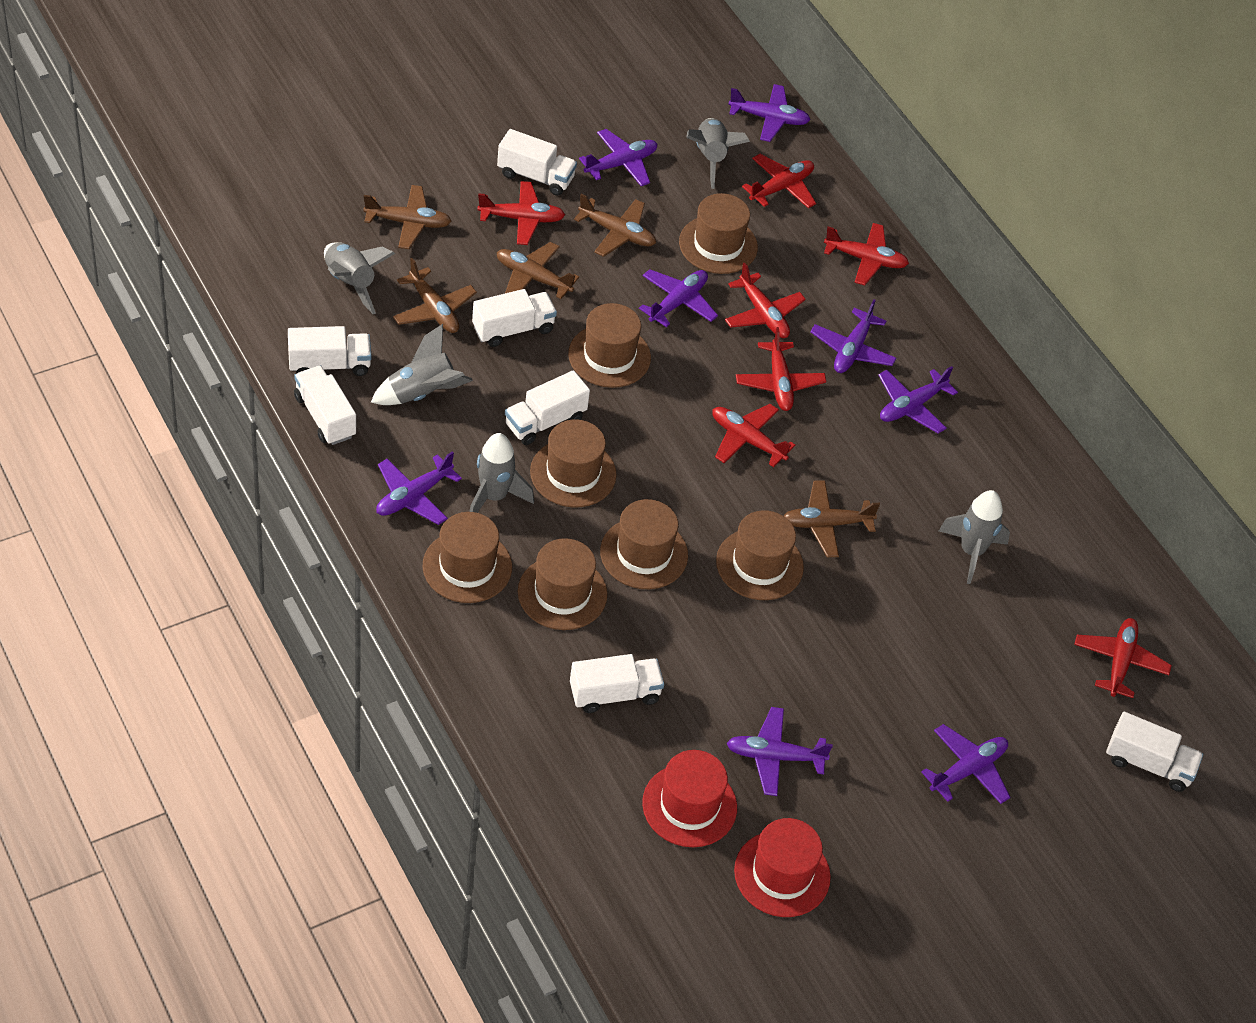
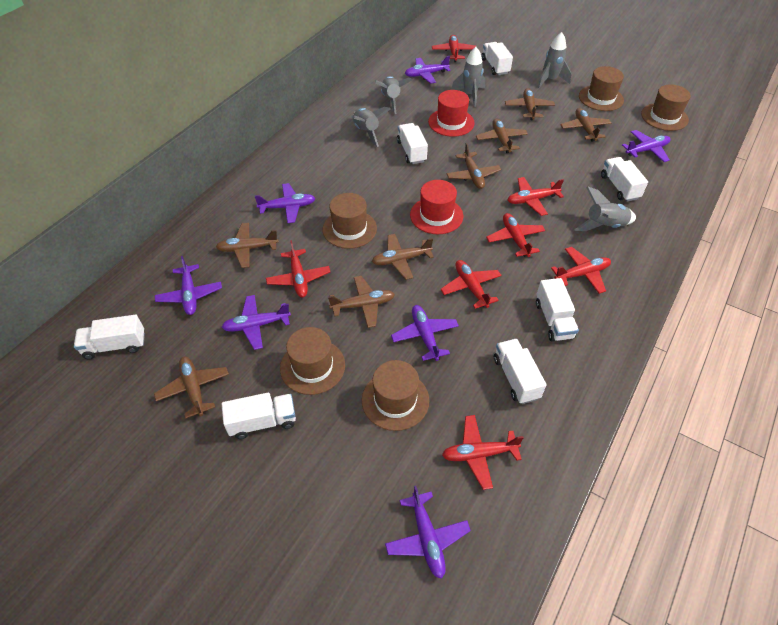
brown hat: 7 -> 5
brown plane: 5 -> 8
purple plane: 8 -> 7

